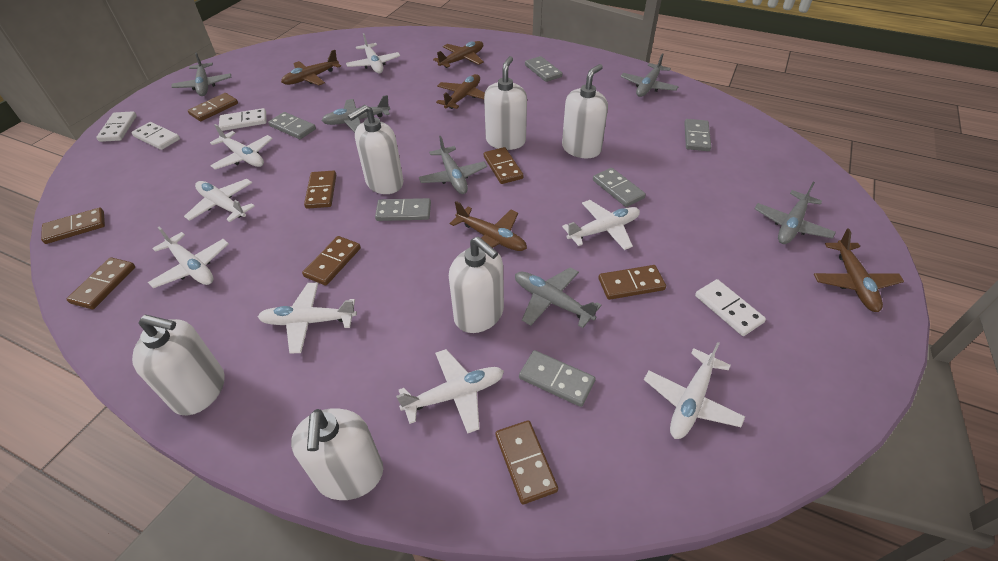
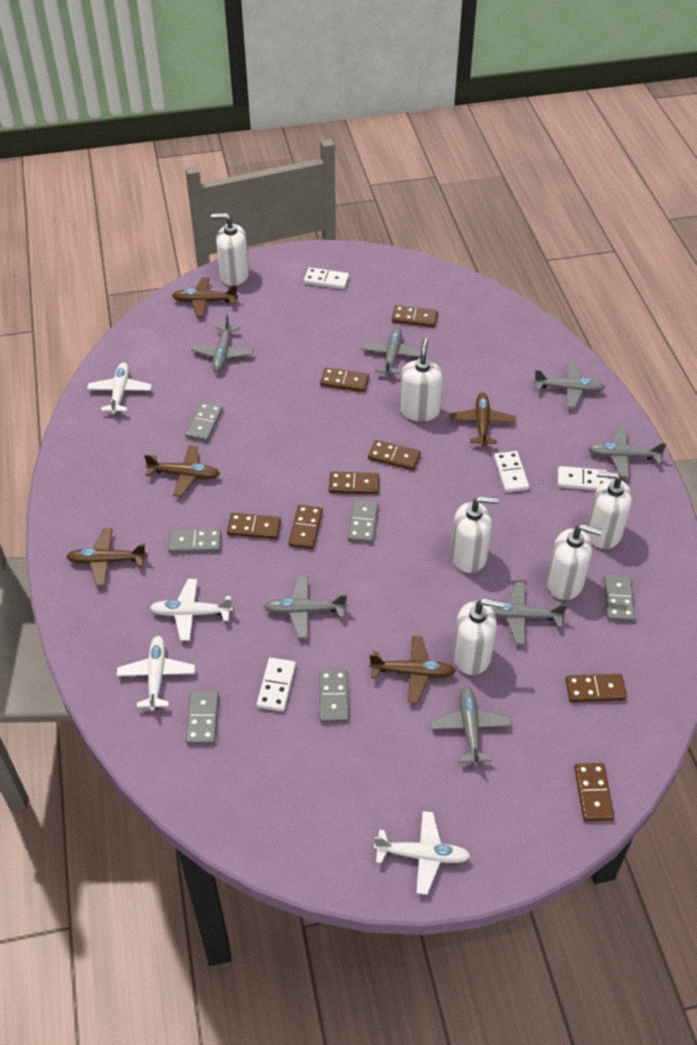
grey plane: 6 -> 7
white plane: 8 -> 4

